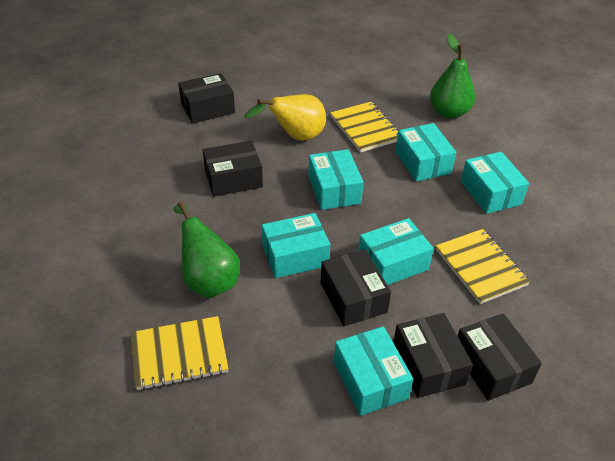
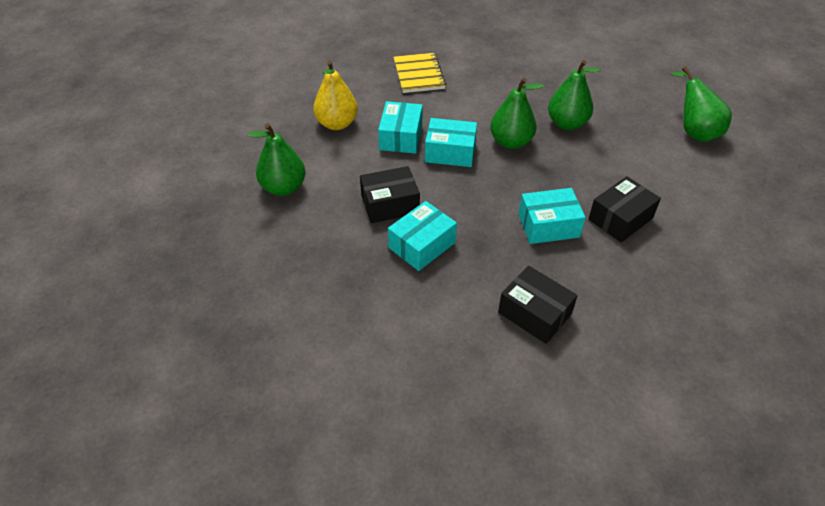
black box: 5 -> 3
green pear: 2 -> 4
turquoise box: 6 -> 4
yellow notebook: 3 -> 1

